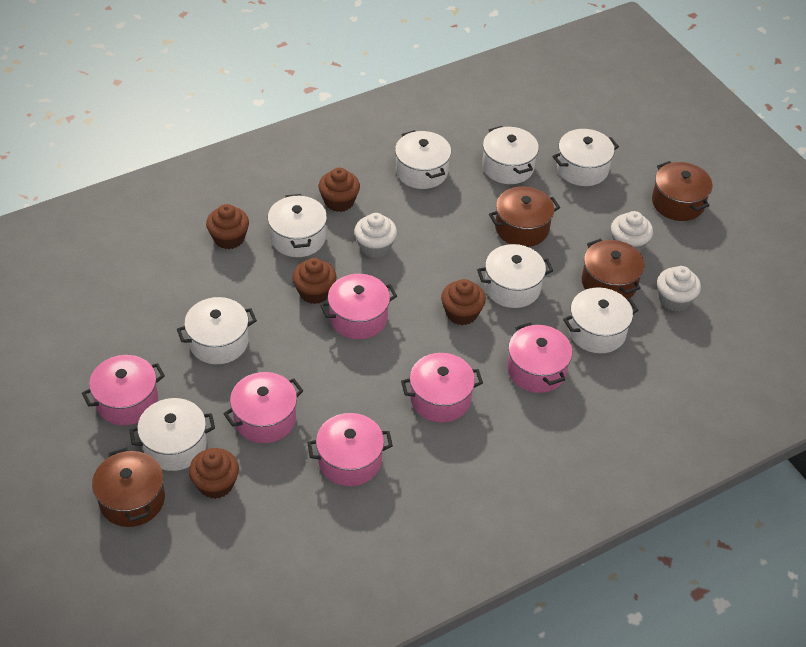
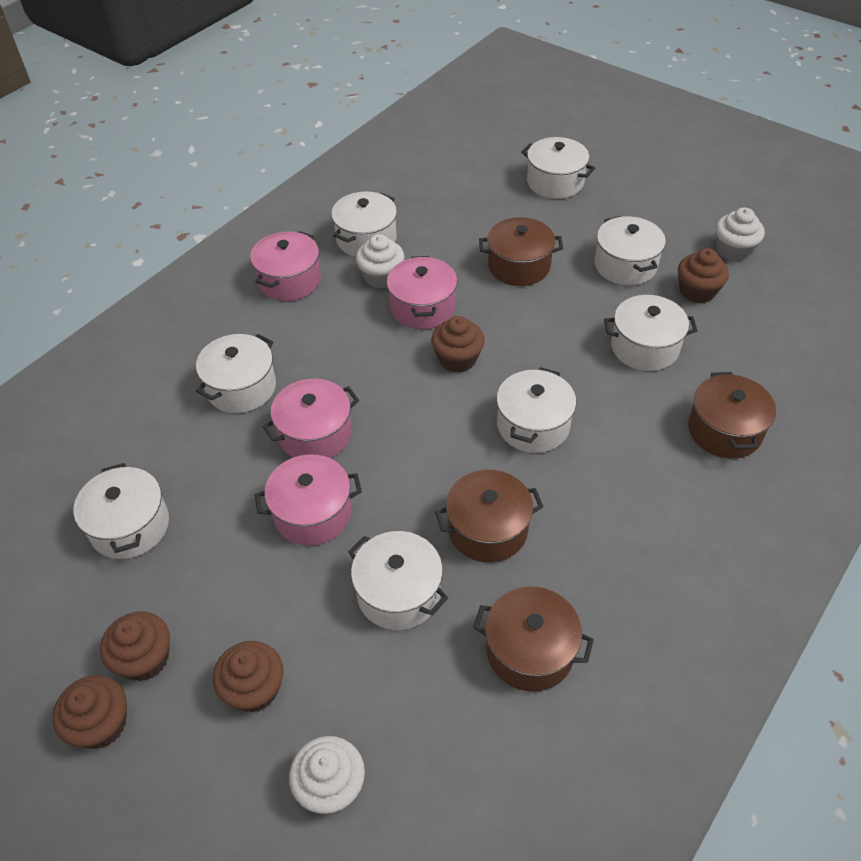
pink pot: 6 -> 4

